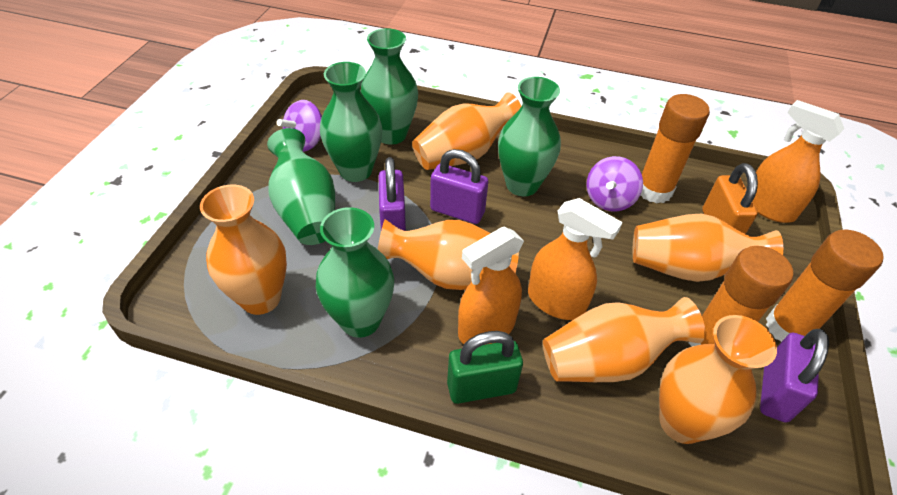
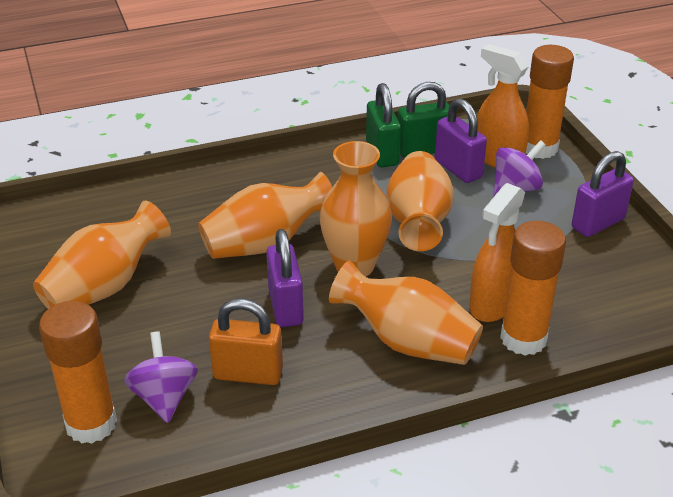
green padlock: 1 -> 2
green vase: 5 -> 0
orange spray bottle: 3 -> 2
orange vase: 6 -> 5

